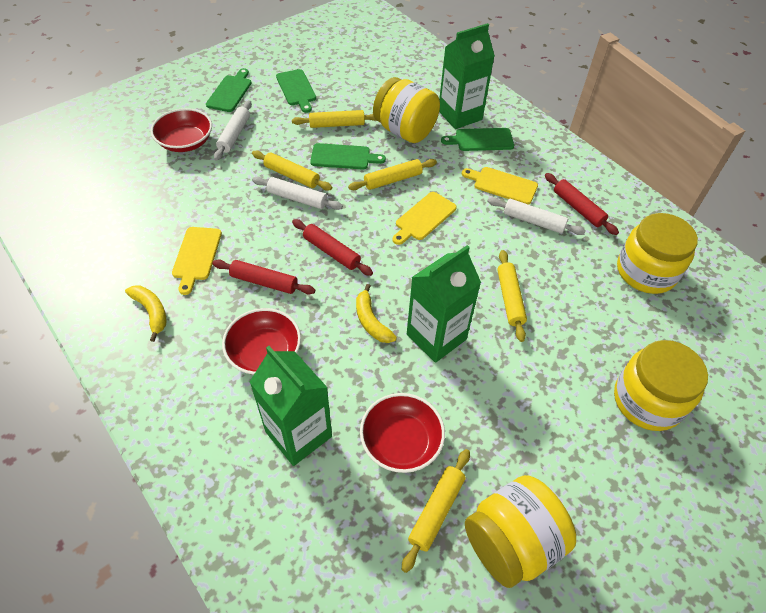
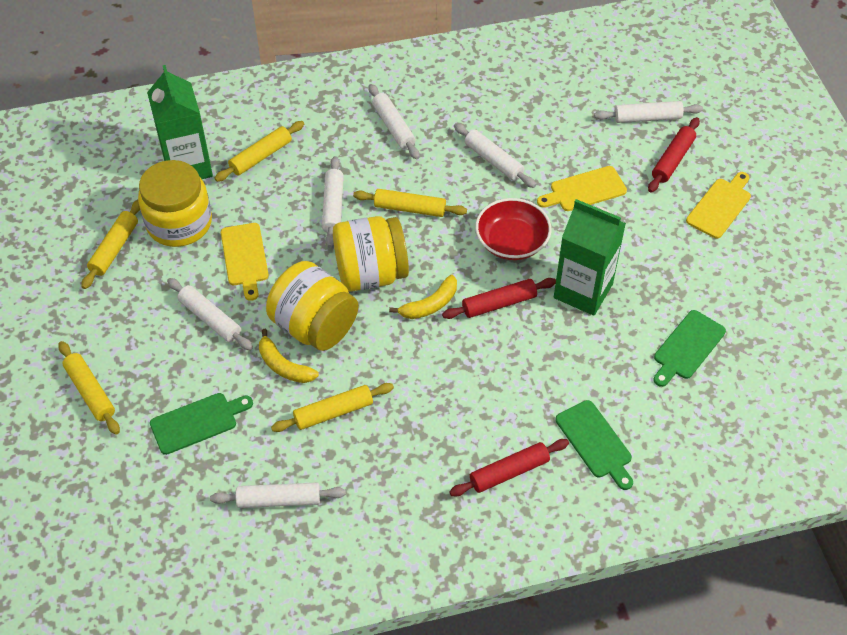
green carton: 3 -> 2
green cutting board: 4 -> 3
red bowl: 3 -> 1
white rolling pin: 3 -> 6
yellow jar: 4 -> 3

